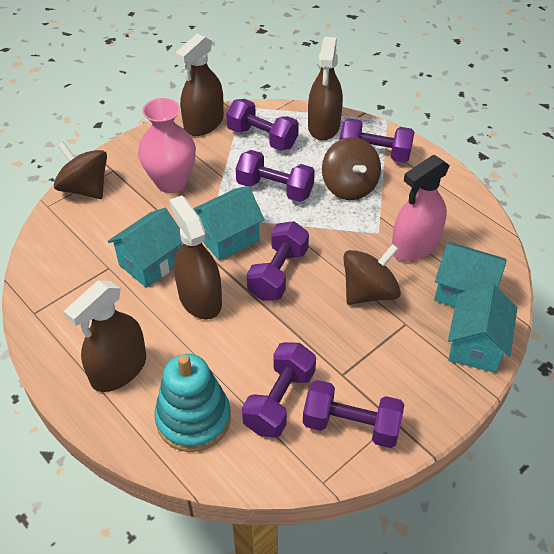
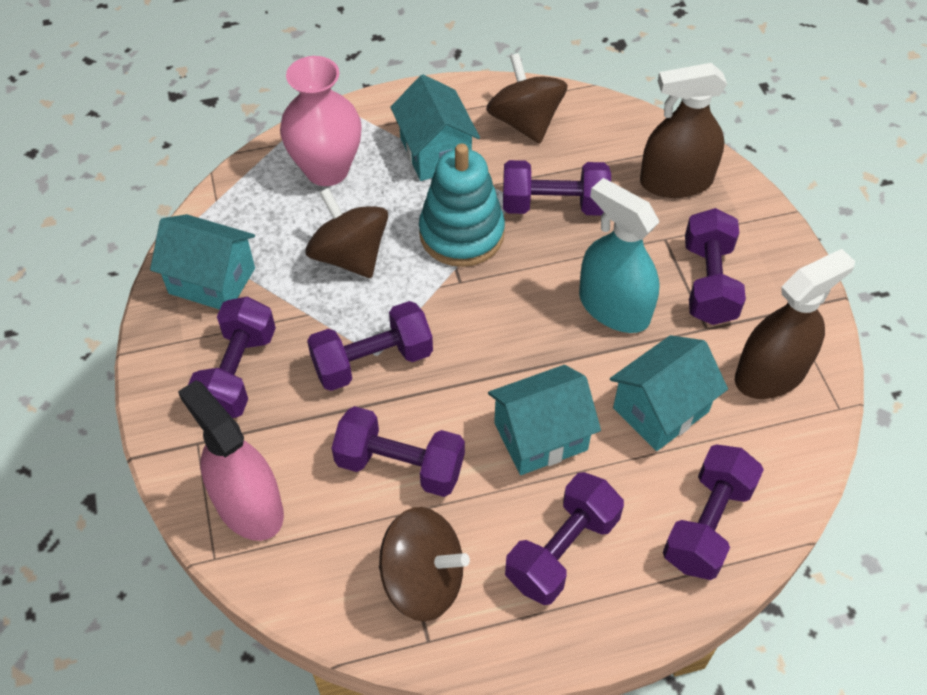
brown spray bottle: 4 -> 2
purple dumbbell: 6 -> 7
turquoise spray bottle: 0 -> 1

